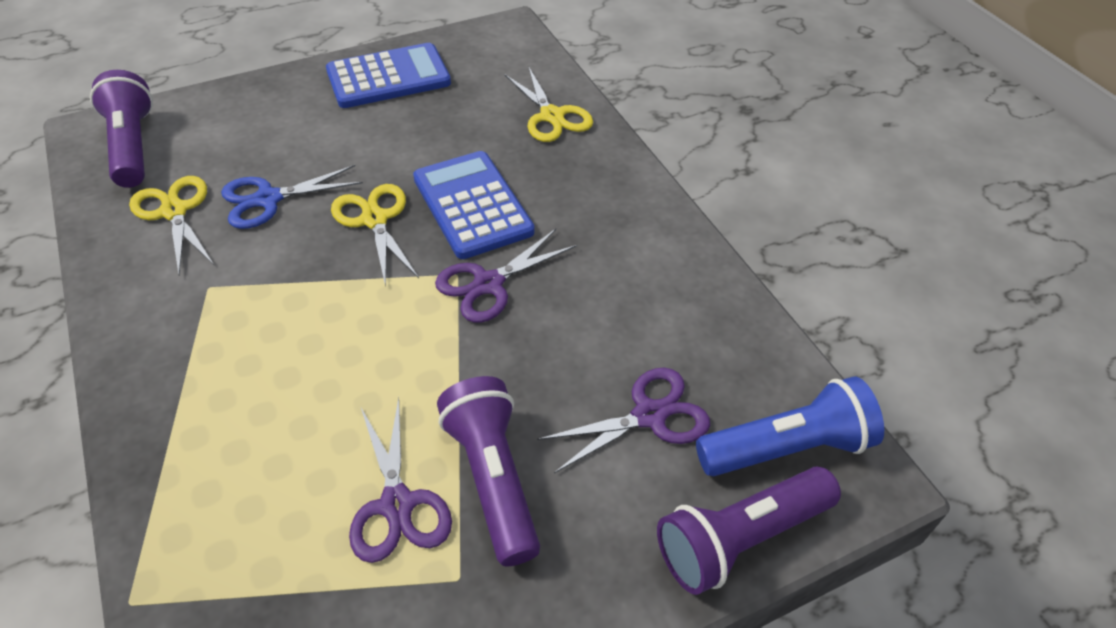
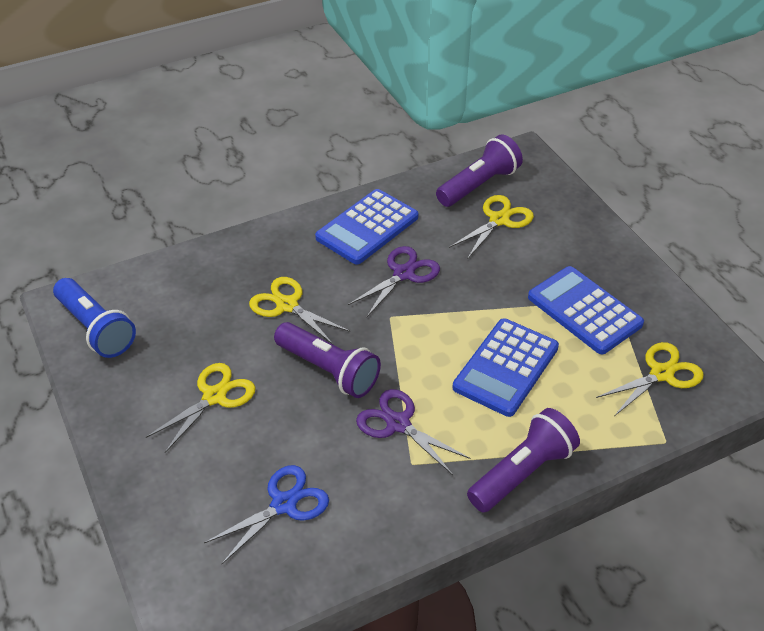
blue calculator: 2 -> 3
purple scissors: 3 -> 2
yellow scissors: 3 -> 4

